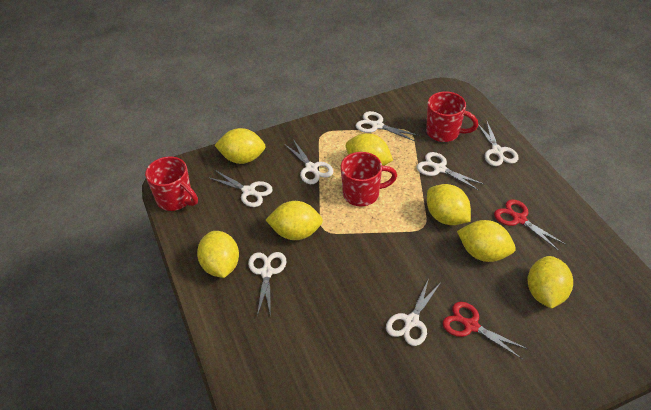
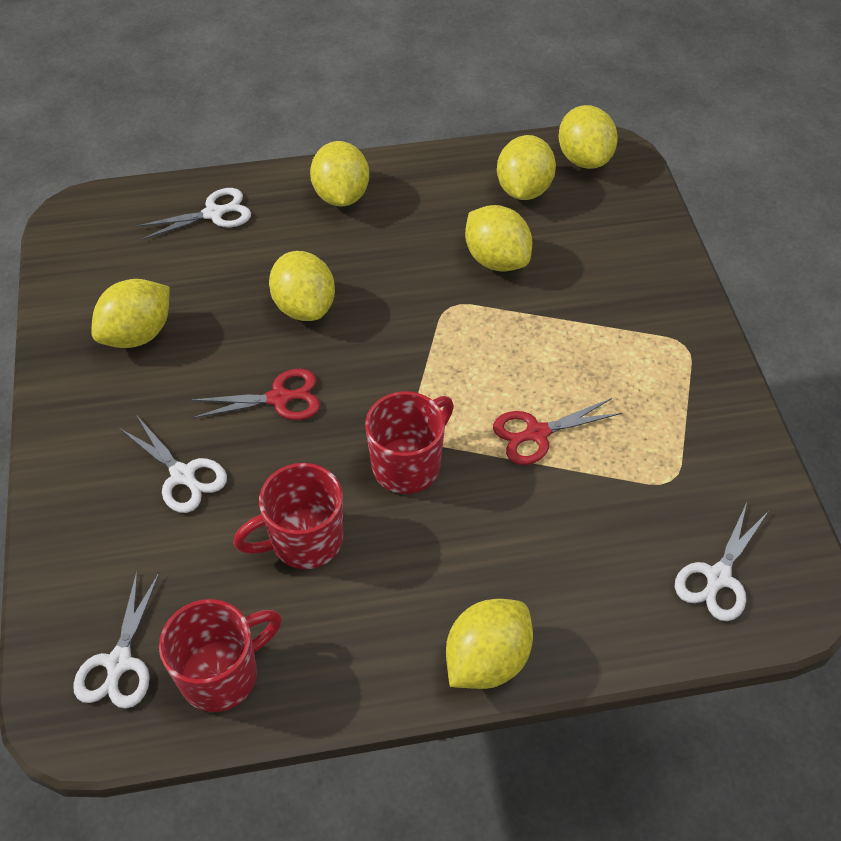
white scissors: 7 -> 4

